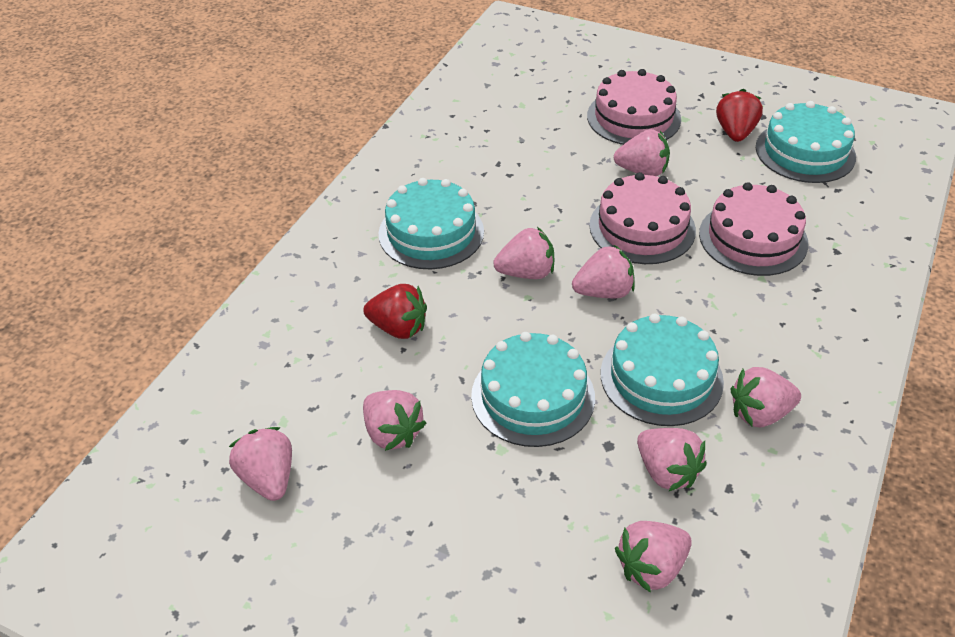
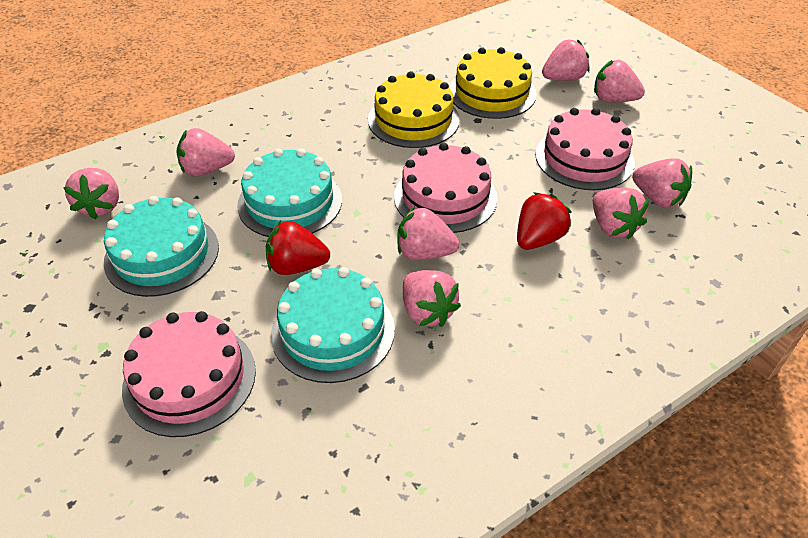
turquoise cake: 4 -> 3
yellow cake: 0 -> 2

